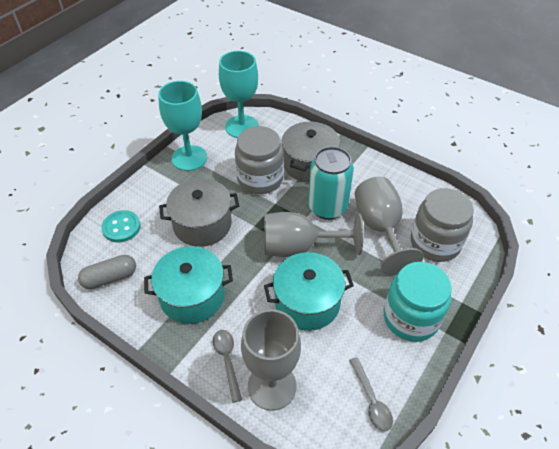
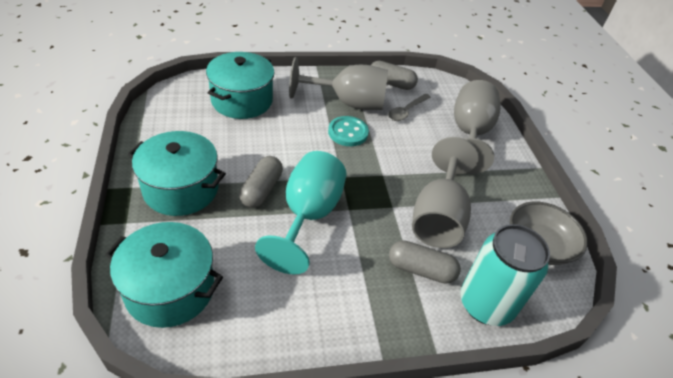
grey bowl: 0 -> 1
grey capsule: 1 -> 3
grey jar: 2 -> 0
grey pot: 2 -> 0
grey spoon: 2 -> 1
turquoise goblet: 2 -> 1
turquoise jar: 1 -> 0
turquoise pot: 2 -> 3

